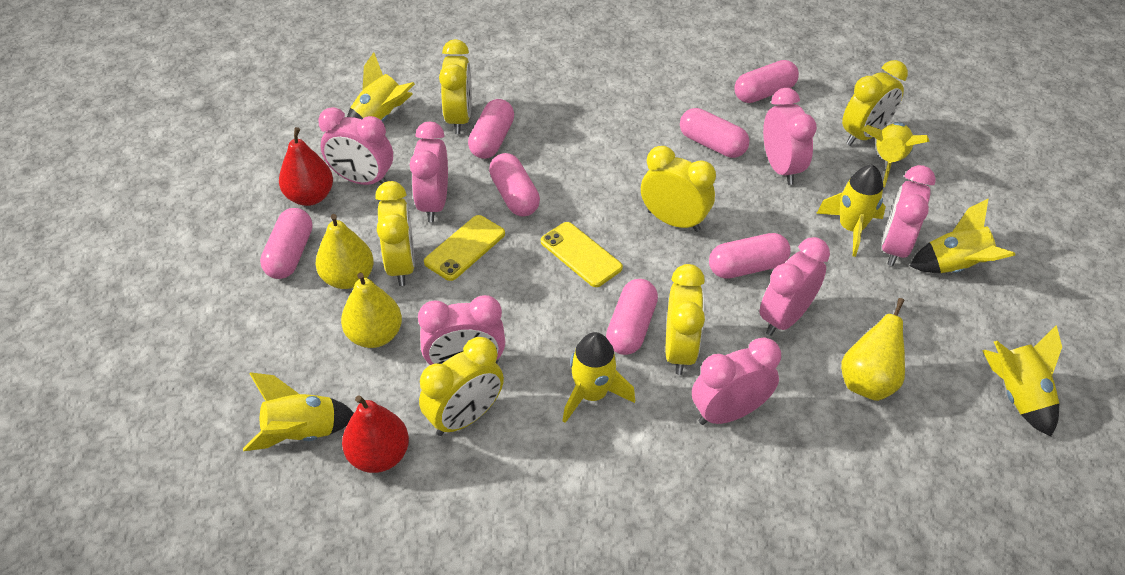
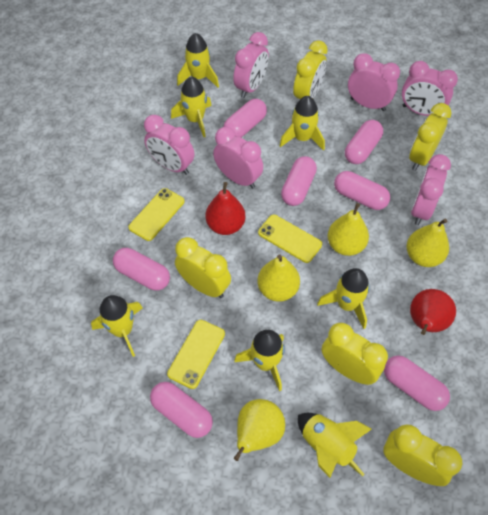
pink clock: 7 -> 6
yellow clock: 6 -> 5
yellow pear: 3 -> 4
yellow phone: 2 -> 3

